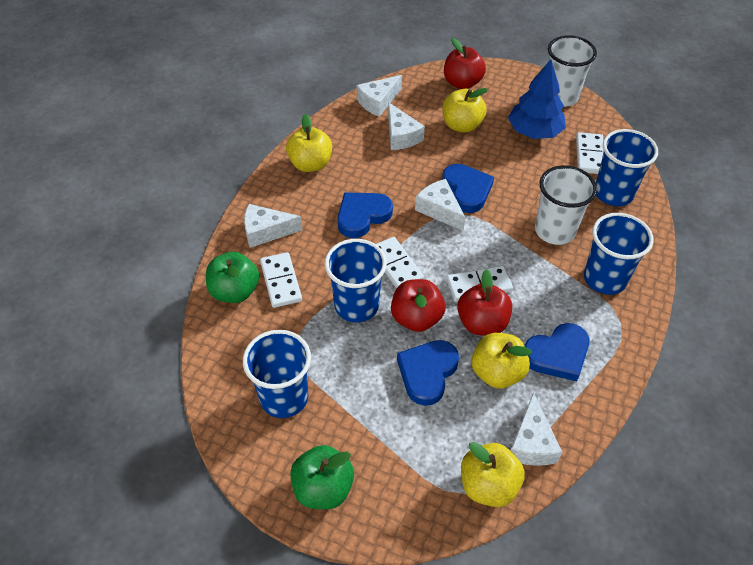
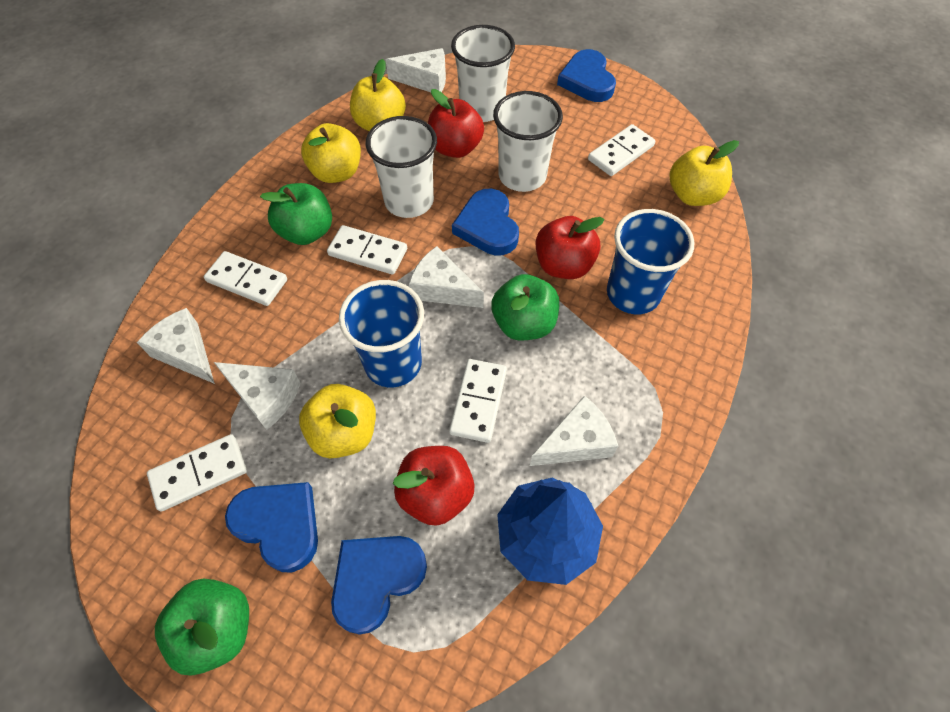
blue cup: 4 -> 2
green apple: 2 -> 3
white cup: 2 -> 3
white domino: 4 -> 5

